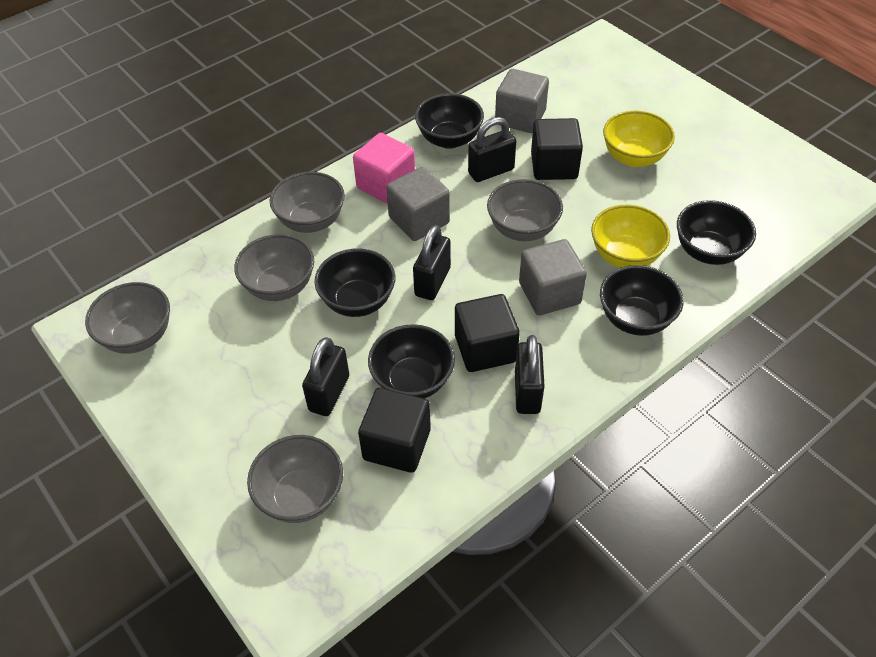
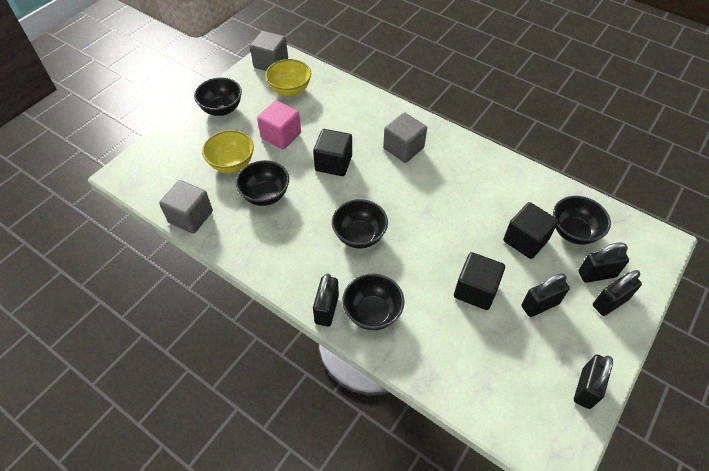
black padlock: 4 -> 5
grey bowl: 5 -> 0

